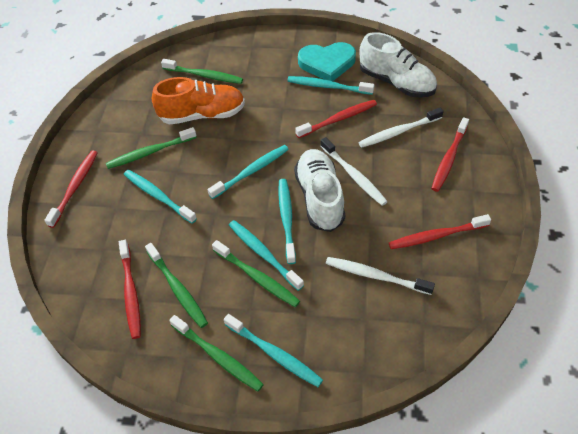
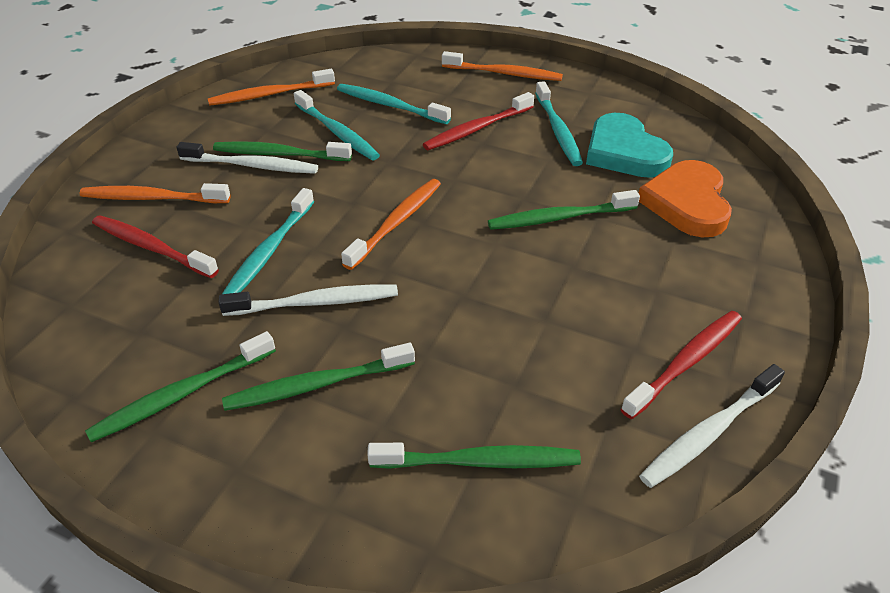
orange heart: 0 -> 1
orange shoe: 1 -> 0
orange toothbrush: 0 -> 4
red toothbrush: 5 -> 3
turquoise toothbrush: 6 -> 4
white shoe: 2 -> 0

